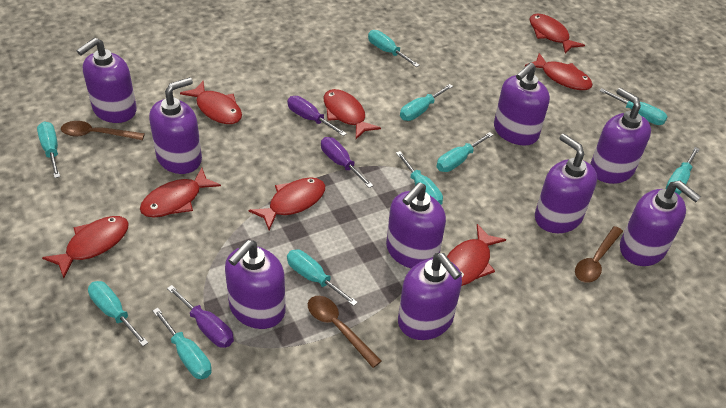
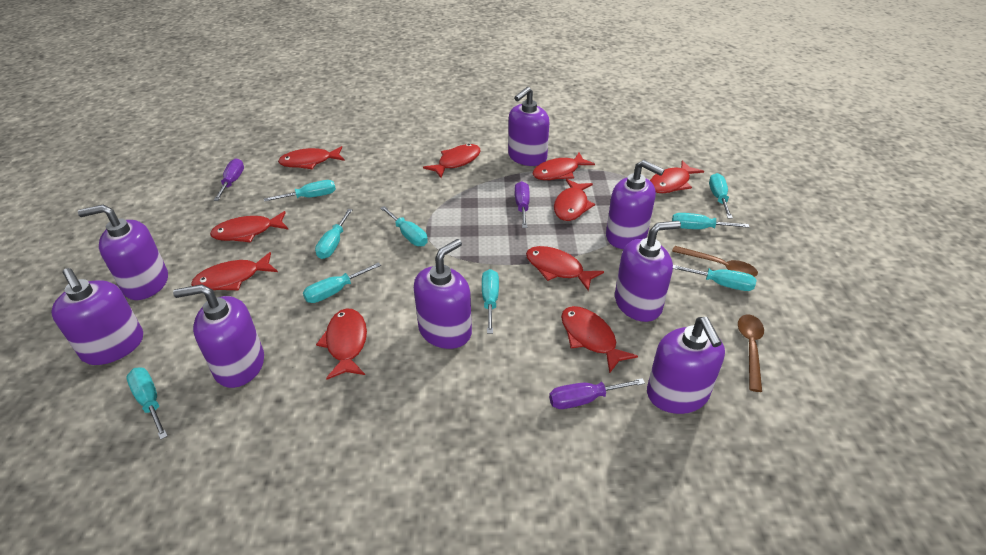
brown spoon: 3 -> 2
purple soap dispenser: 9 -> 8
red fish: 8 -> 10
turquoise screwdriver: 10 -> 9

